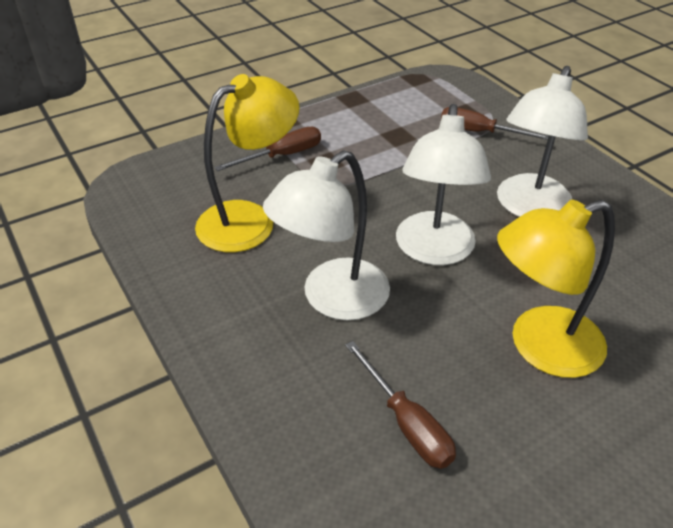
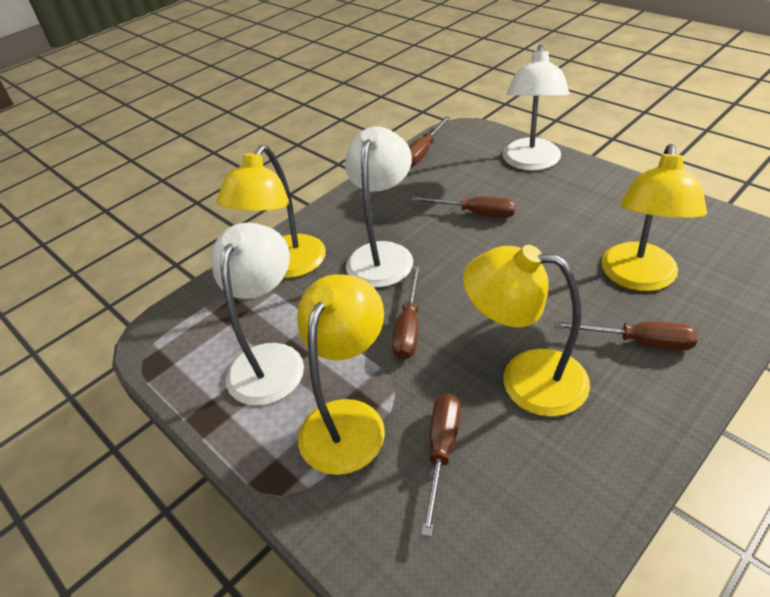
brown screwdriver: 3 -> 5
yellow lamp: 2 -> 4

